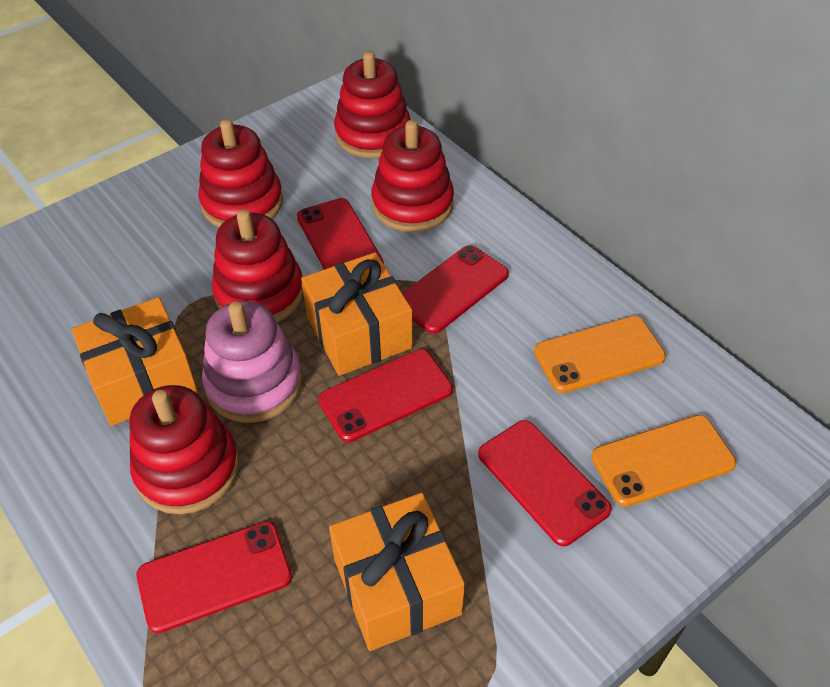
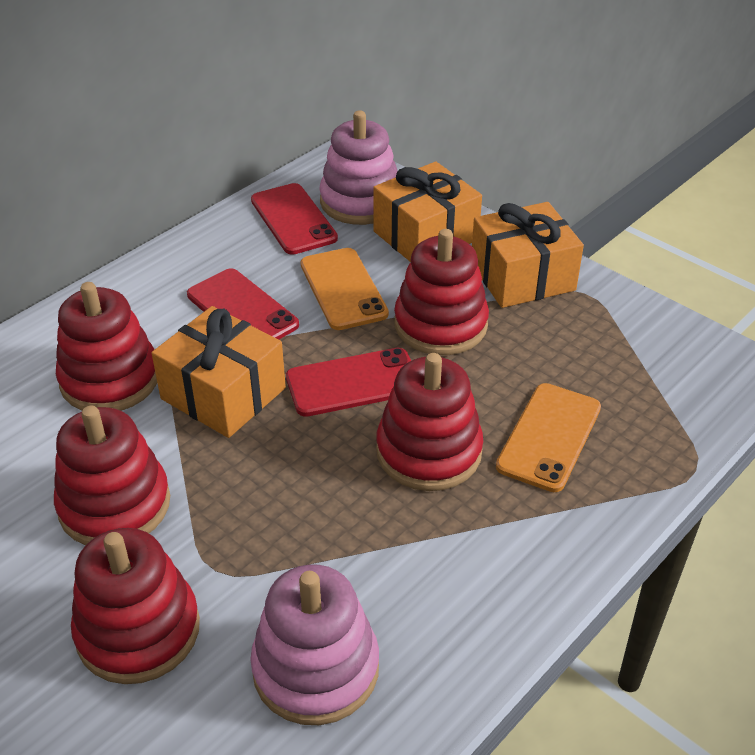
pink stacking toy: 1 -> 2
red phone: 5 -> 3

